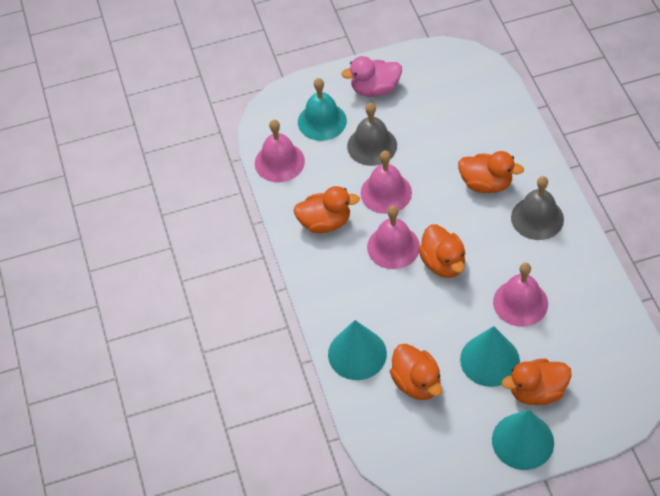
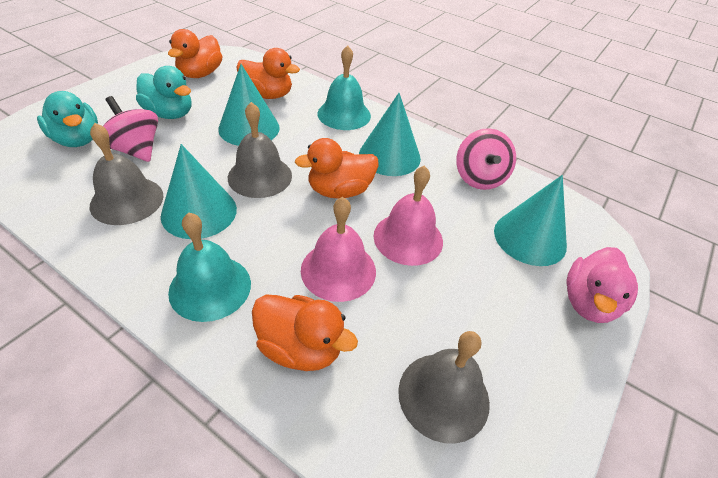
grey bell: 2 -> 3
orange duck: 5 -> 4
pink bell: 4 -> 2
pink spinning top: 0 -> 2
turquoise bell: 1 -> 2
turquoise cone: 3 -> 4
turquoise duck: 0 -> 2

